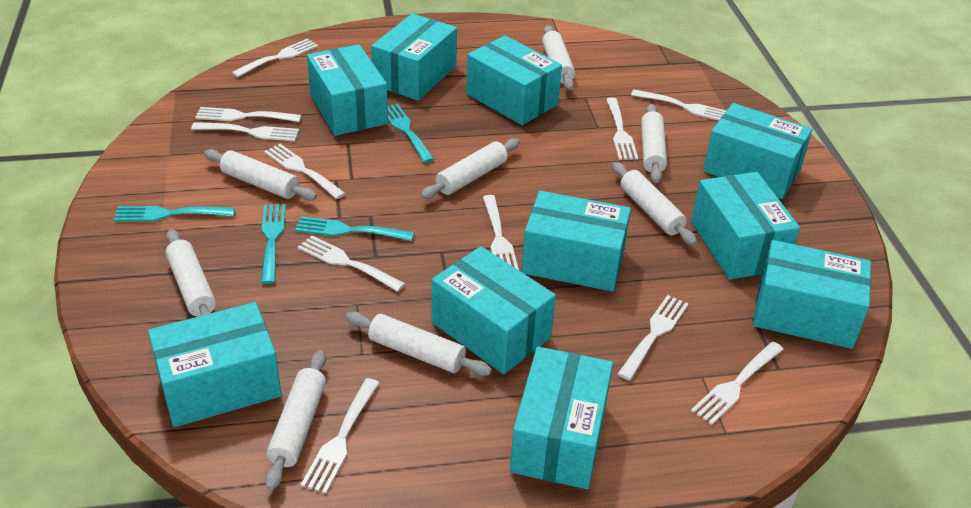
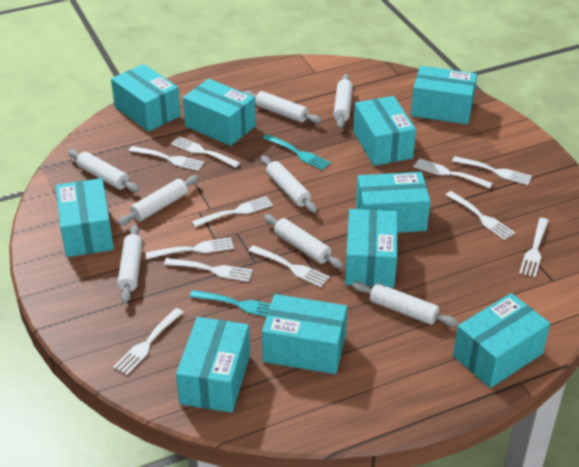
turquoise fork: 4 -> 2

